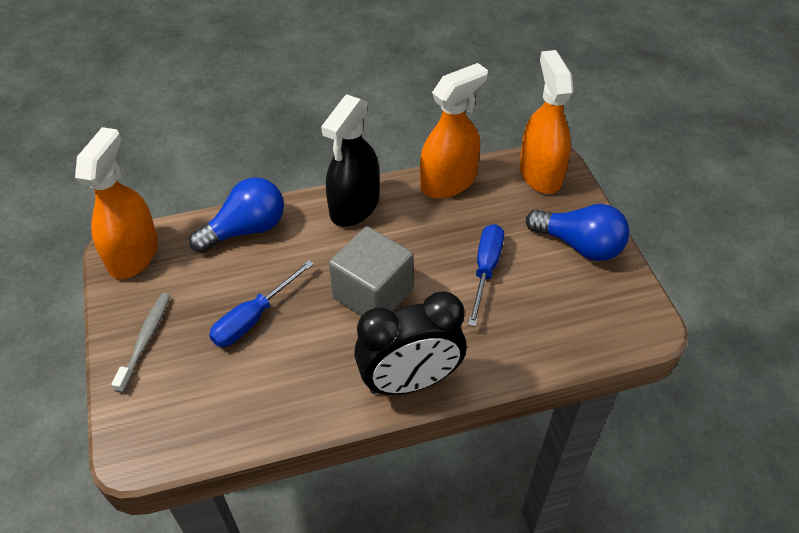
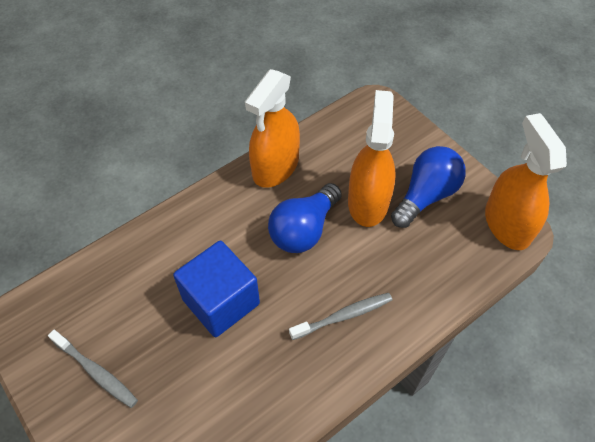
black clock: 1 -> 0
black spray bottle: 1 -> 0
blue cube: 0 -> 1
blue screwdriver: 2 -> 0
grey cube: 1 -> 0
grey toothbrush: 1 -> 2

